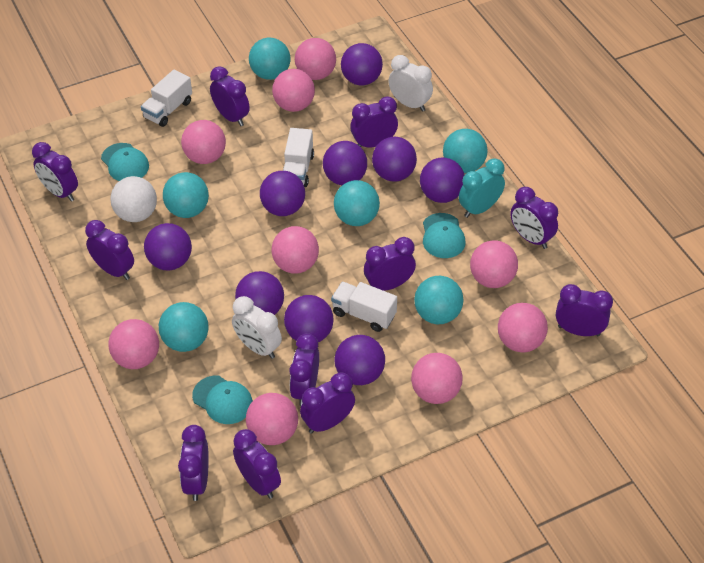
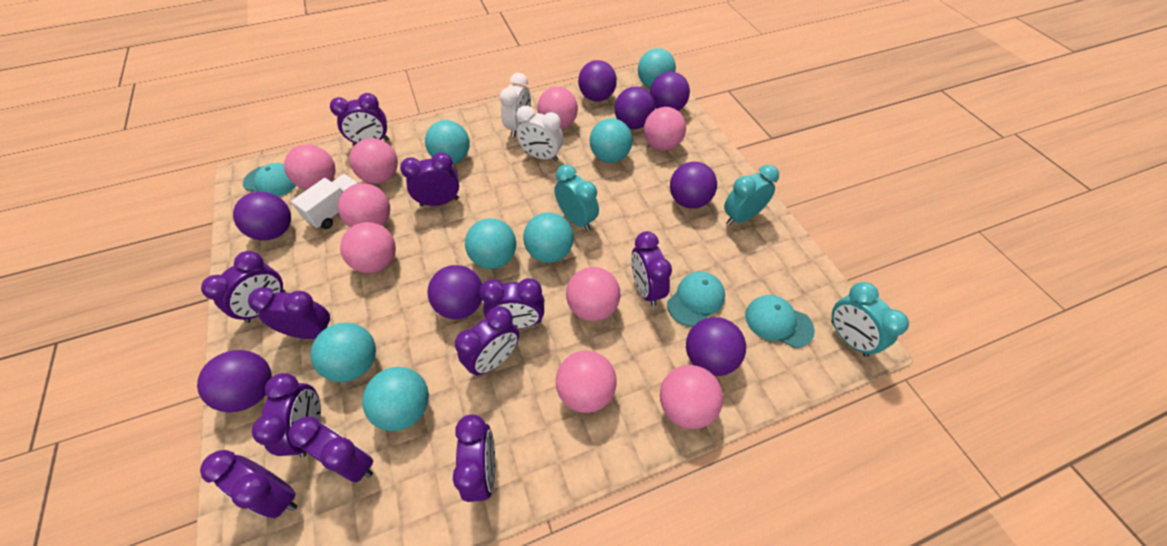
purple ball: 9 -> 8
turquoise ball: 6 -> 7
turquoise clock: 1 -> 3
white ball: 1 -> 0
white truck: 3 -> 1

